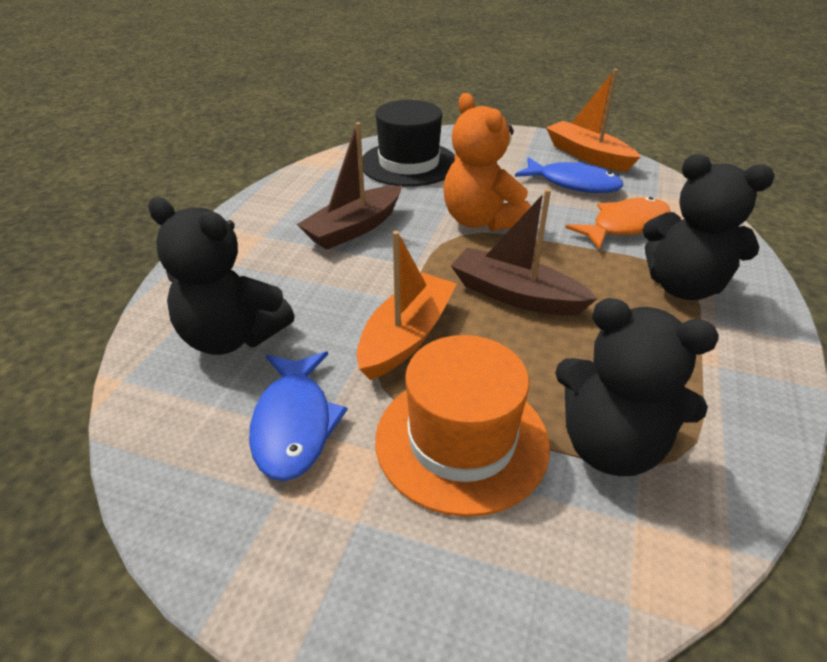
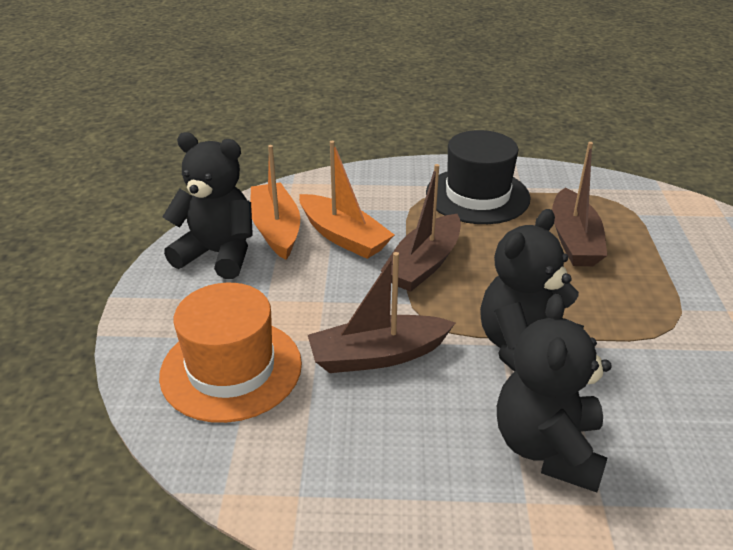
blue fish: 2 -> 0
brown boat: 2 -> 3
orange fish: 1 -> 0
orange teddy bear: 1 -> 0

